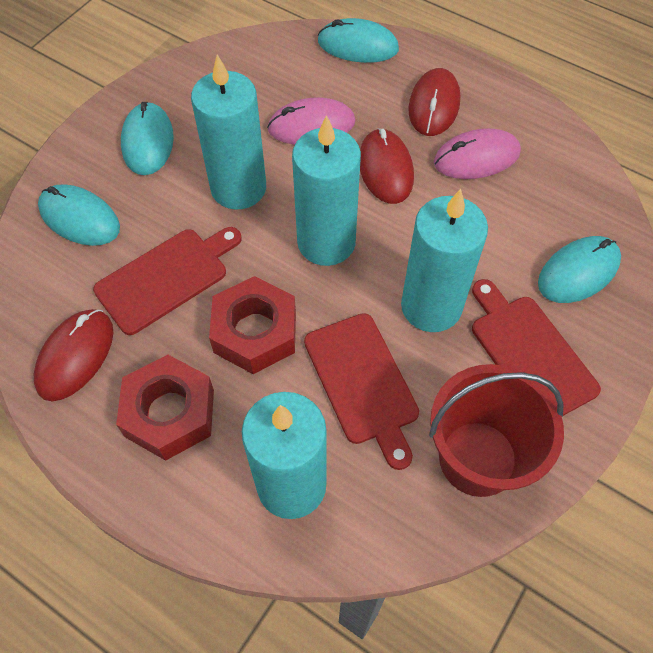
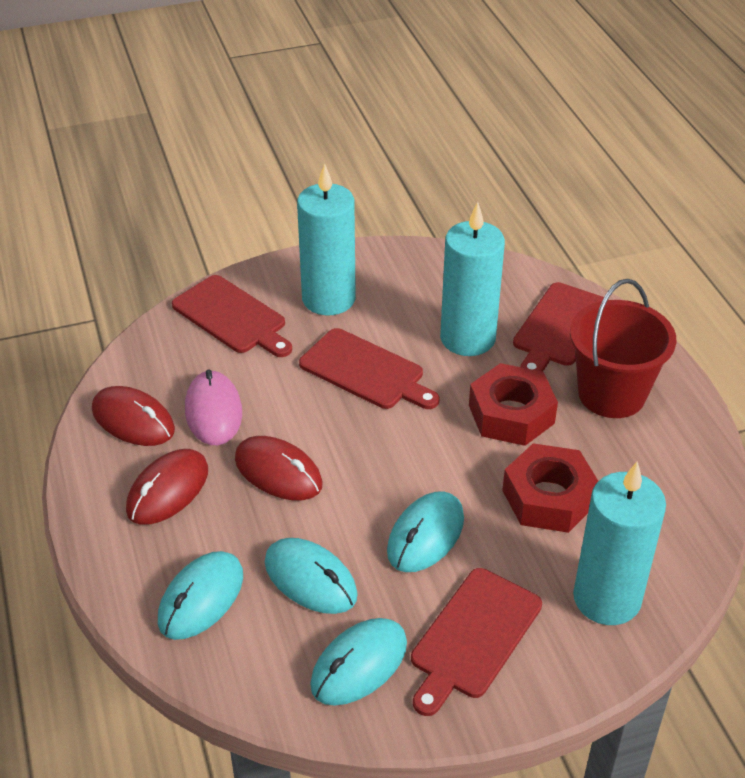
pink mouse: 2 -> 1
red cutting board: 3 -> 4
turquoise candle: 4 -> 3

